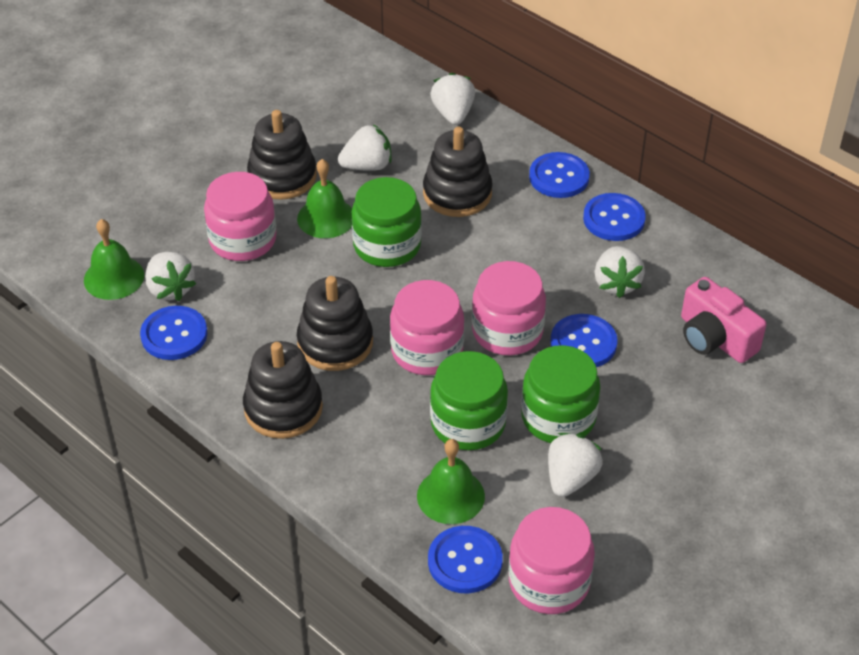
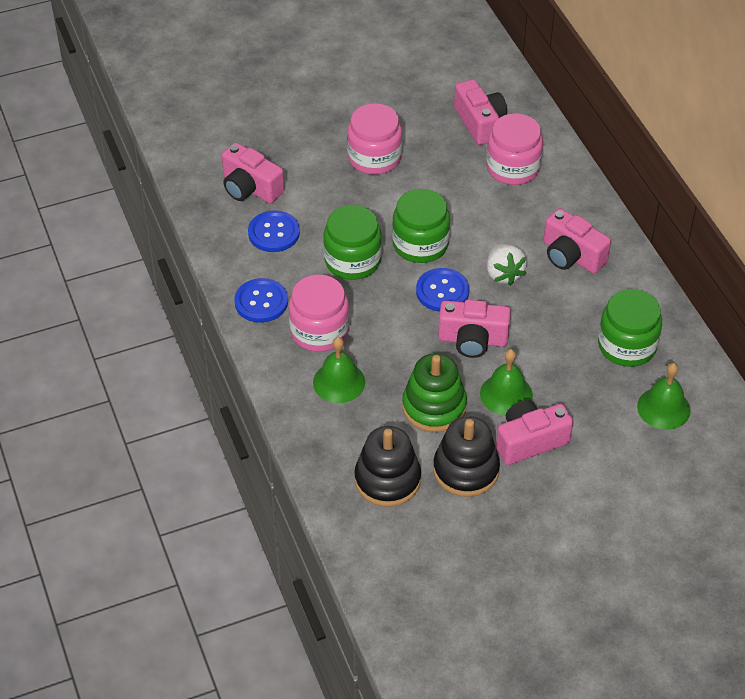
black stacking toy: 4 -> 2
blue button: 5 -> 3
green stacking toy: 0 -> 1
pink camera: 1 -> 5
pink jar: 4 -> 3
white strawberry: 5 -> 1

